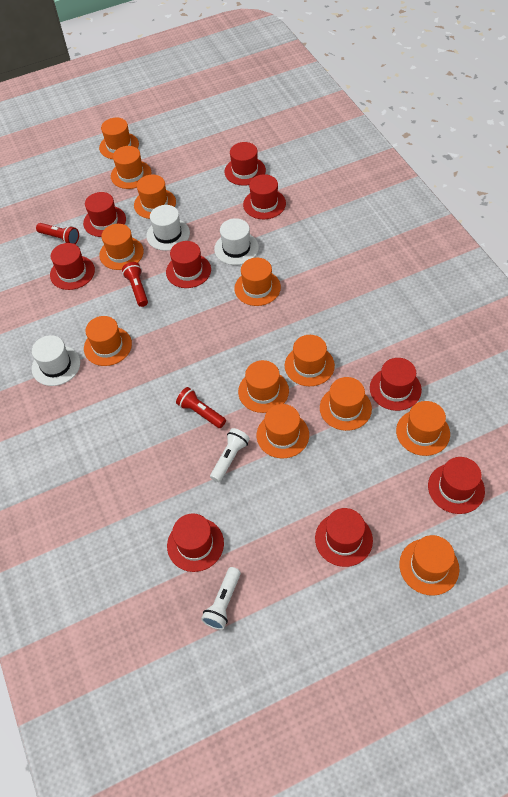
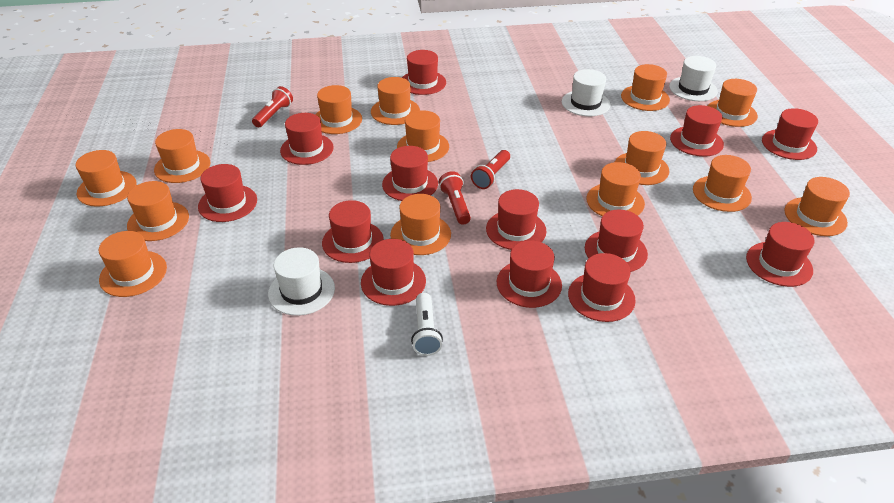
orange hat: 12 -> 14
red hat: 9 -> 13
white flashlight: 2 -> 1

